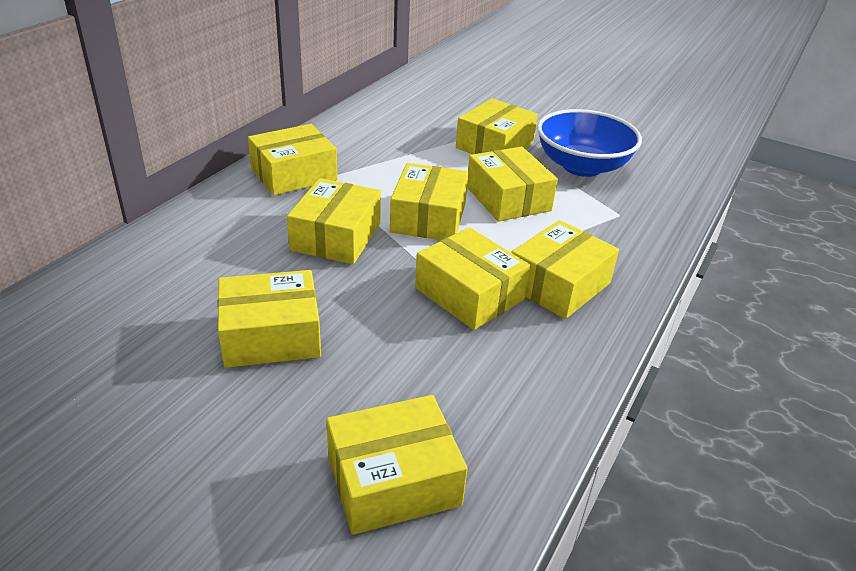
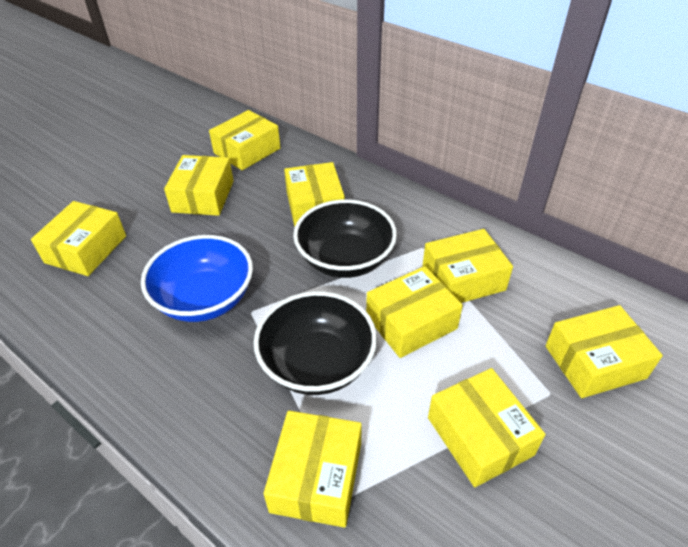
black bowl: 0 -> 2

